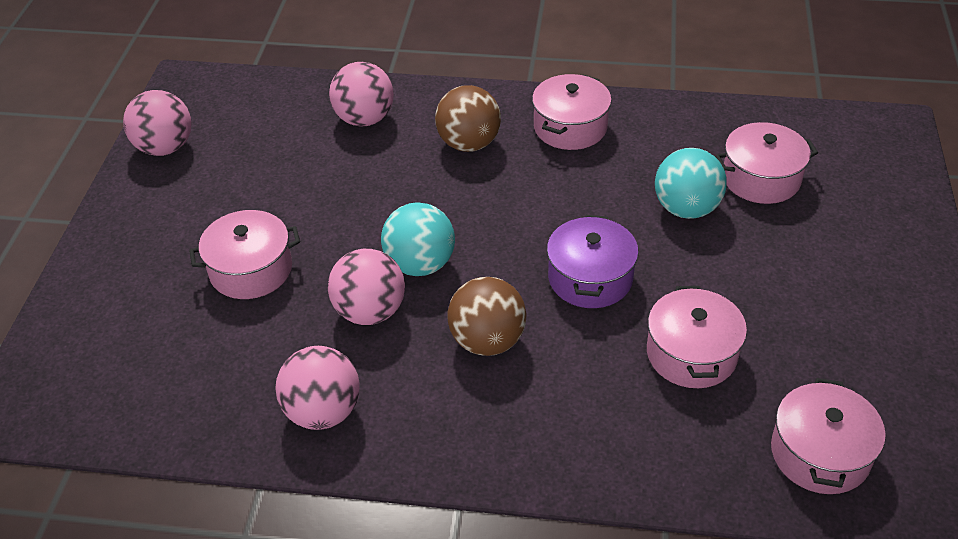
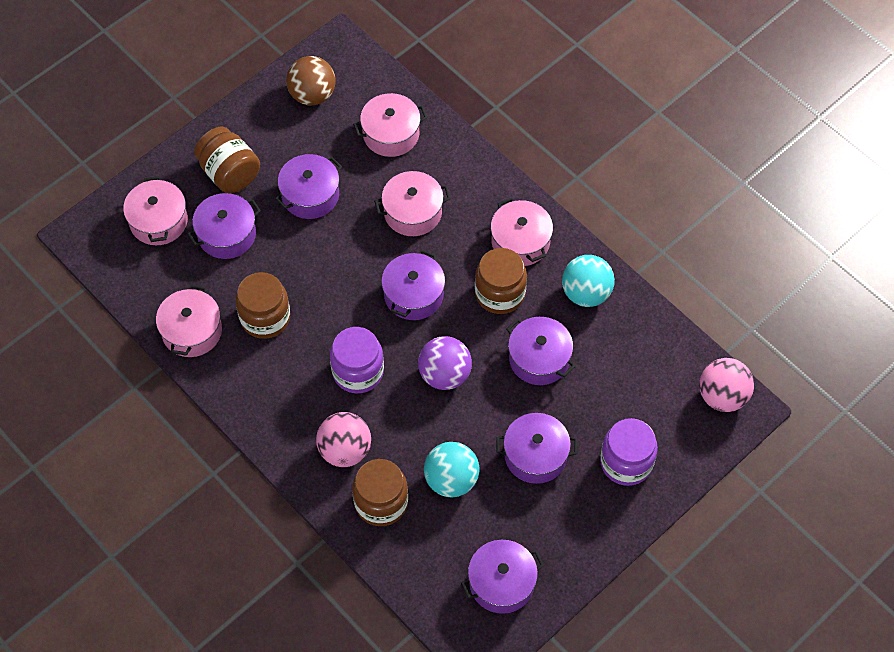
brown ball: 2 -> 1
brown jar: 0 -> 4
pink ball: 4 -> 2
purple ball: 0 -> 1
purple jar: 0 -> 2
purple pot: 1 -> 6

